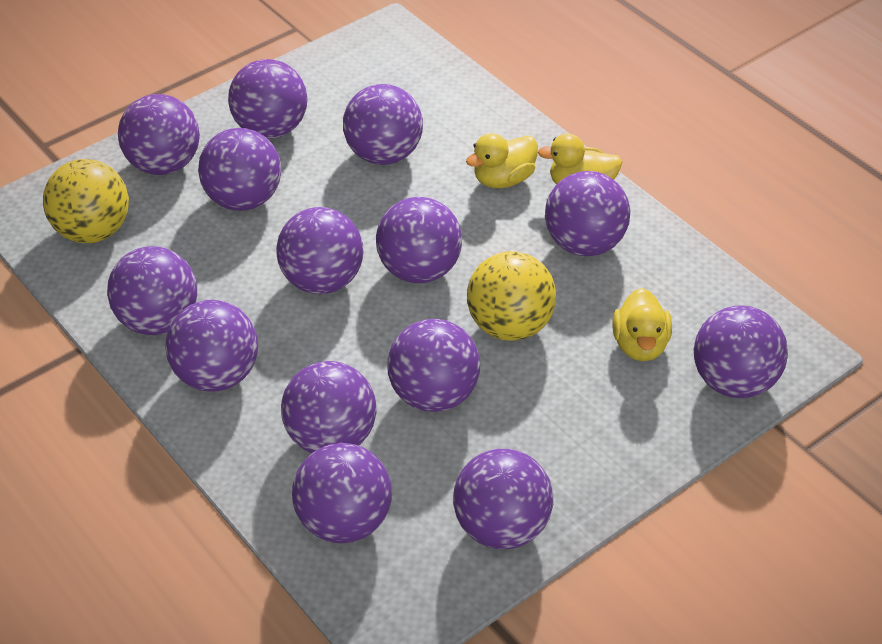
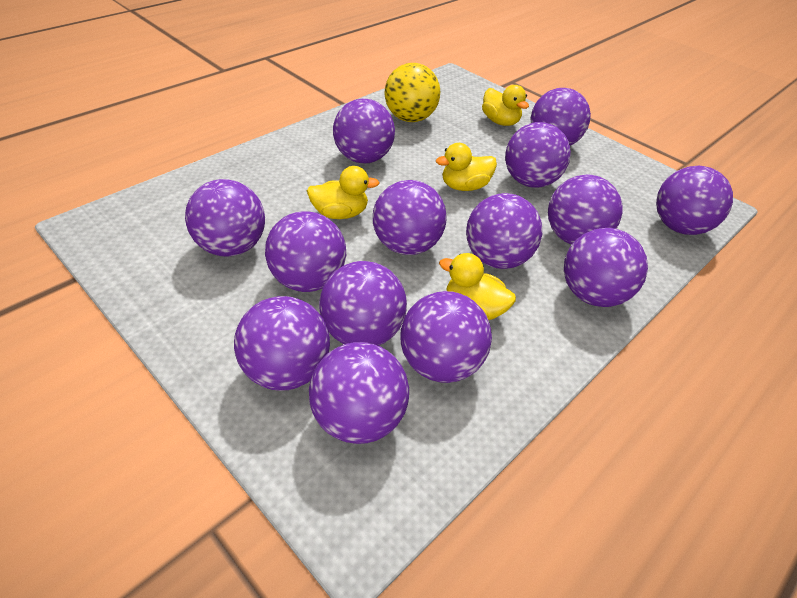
yellow ball: 2 -> 1
yellow duck: 3 -> 4

